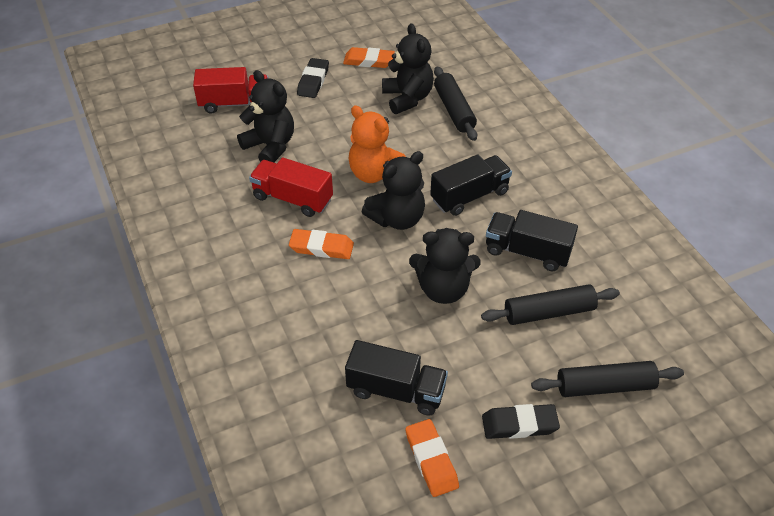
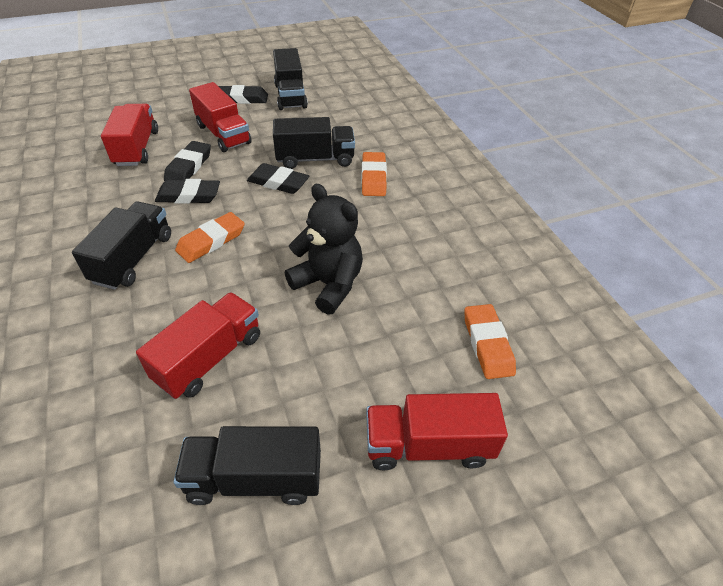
black eraser: 2 -> 4
black rolling pin: 3 -> 0
black teddy bear: 4 -> 1
black truck: 3 -> 4
orange teddy bear: 1 -> 0
red truck: 2 -> 4

